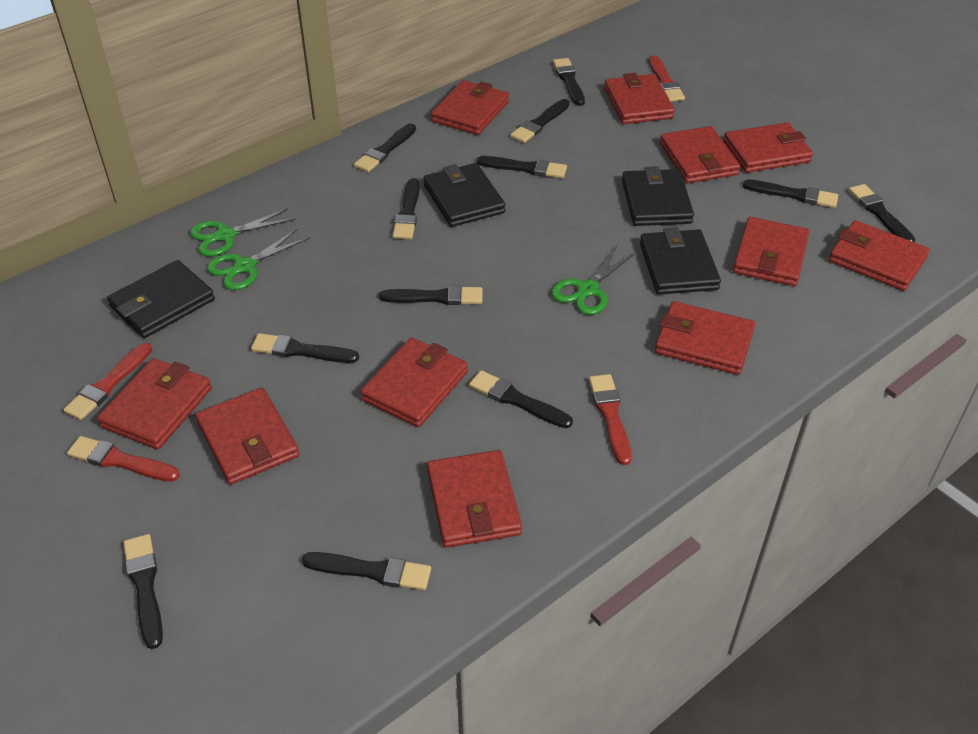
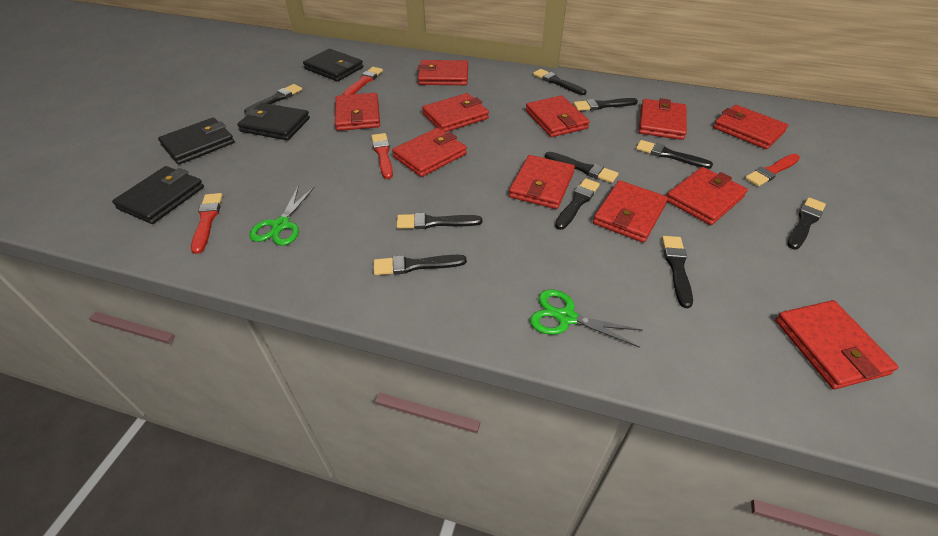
black brush: 12 -> 10
green scissors: 3 -> 2

